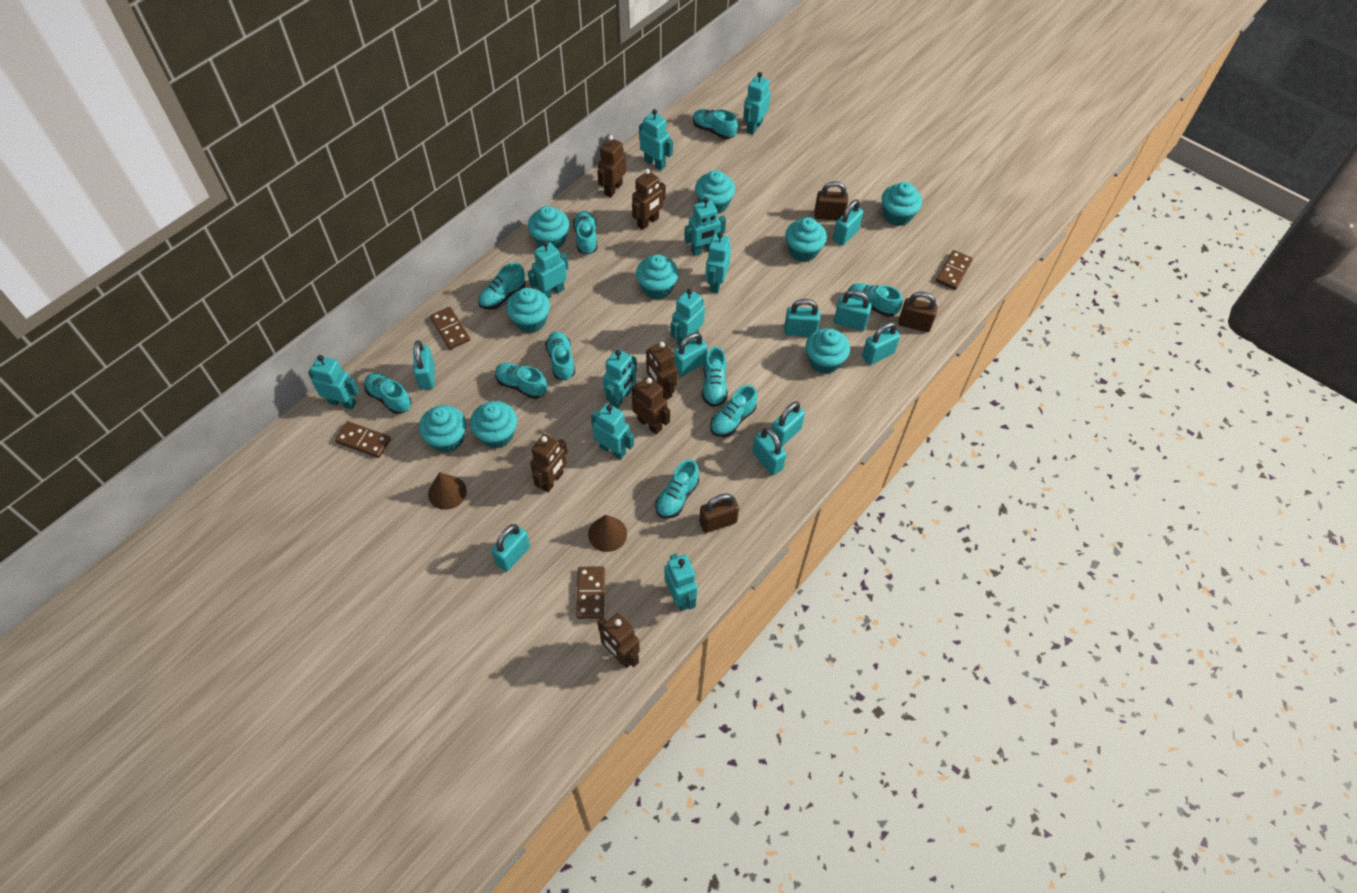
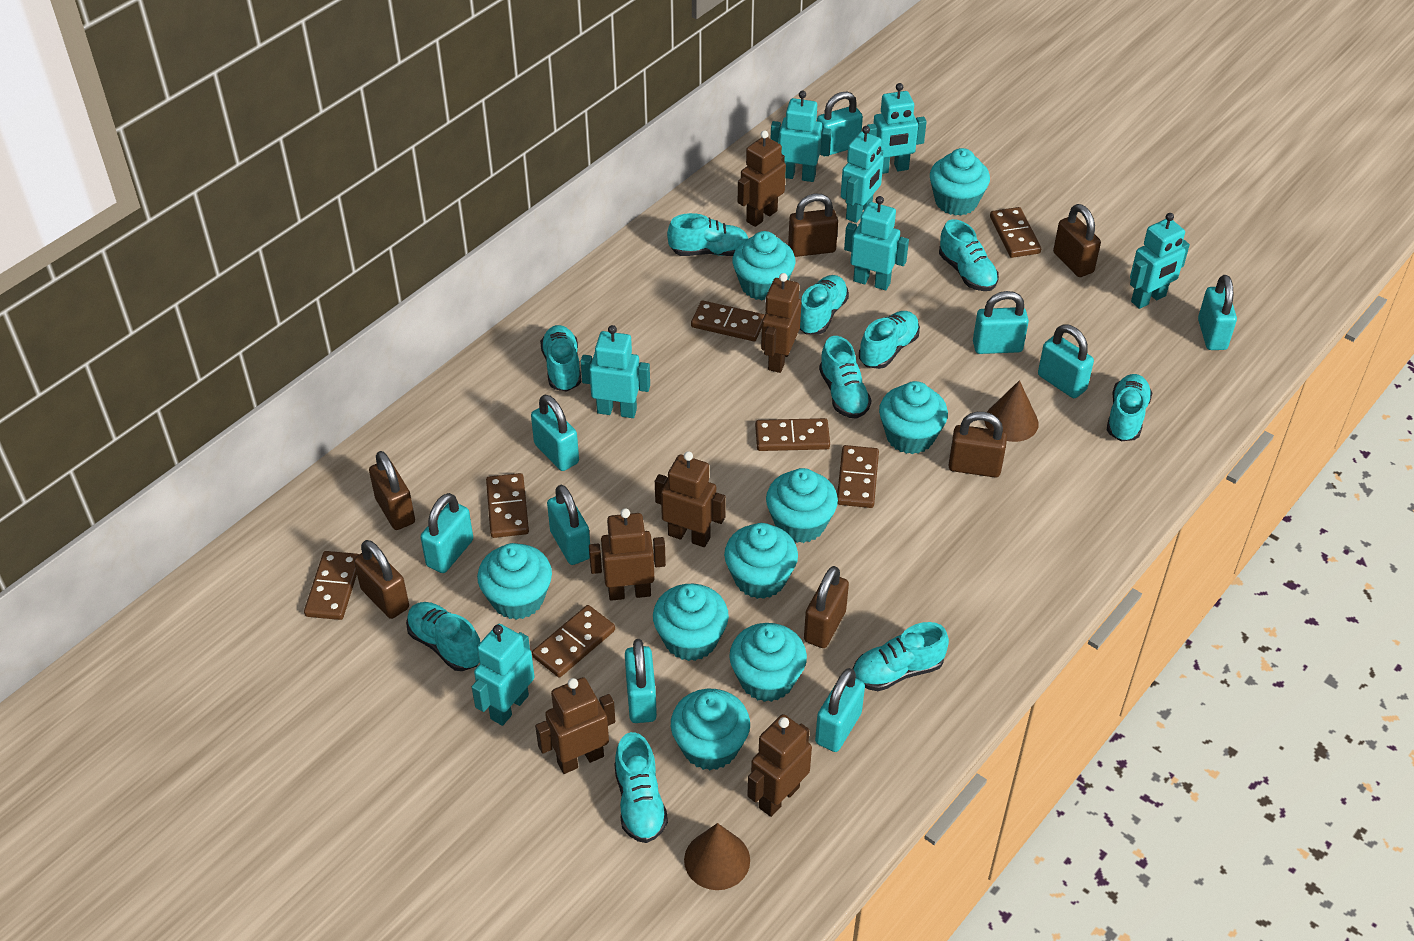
brown domino: 4 -> 7
brown padlock: 3 -> 6
turquoise robot: 10 -> 7

